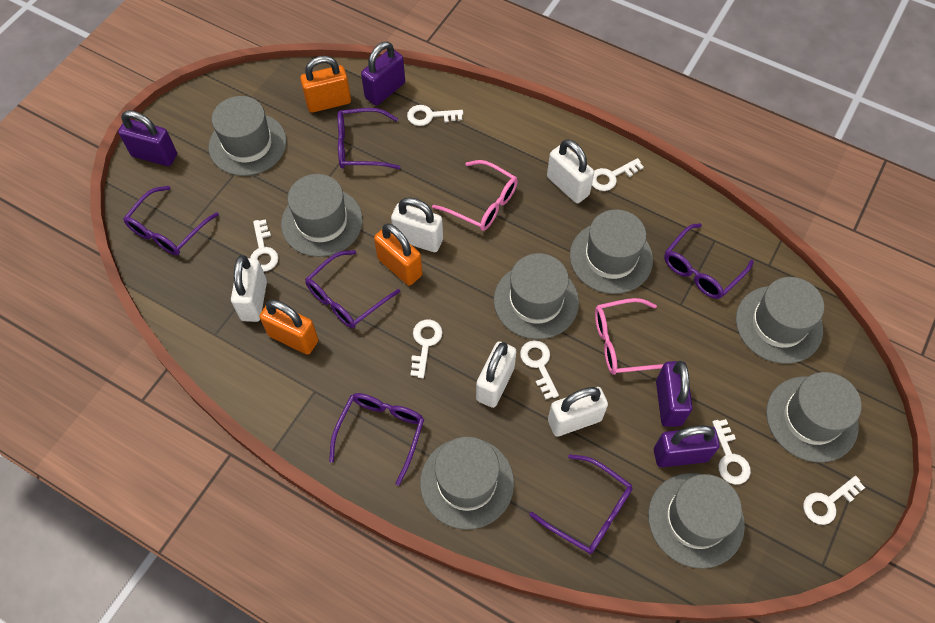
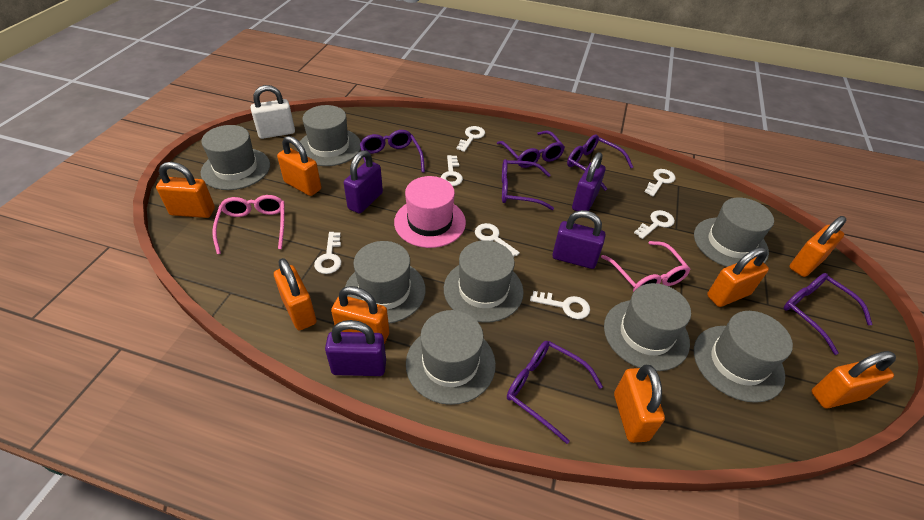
orange padlock: 3 -> 8
pink hat: 0 -> 1
white padlock: 5 -> 1

